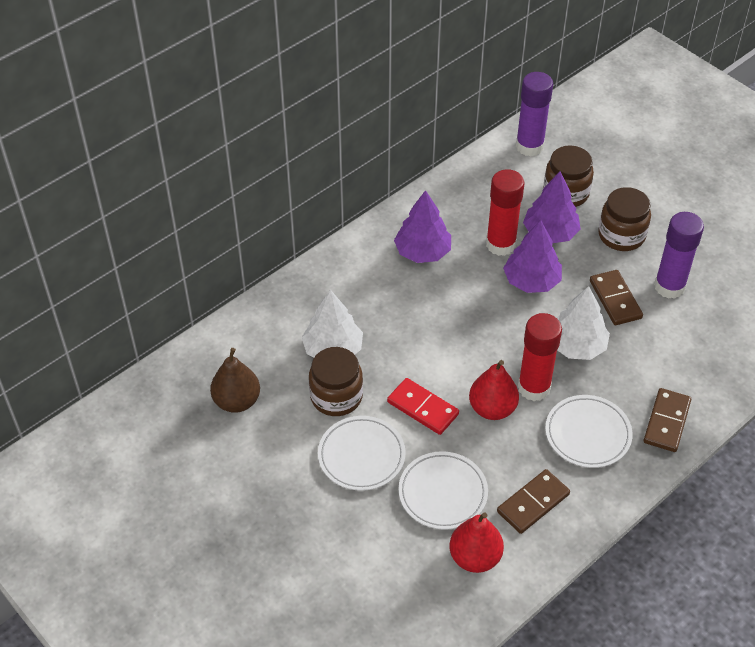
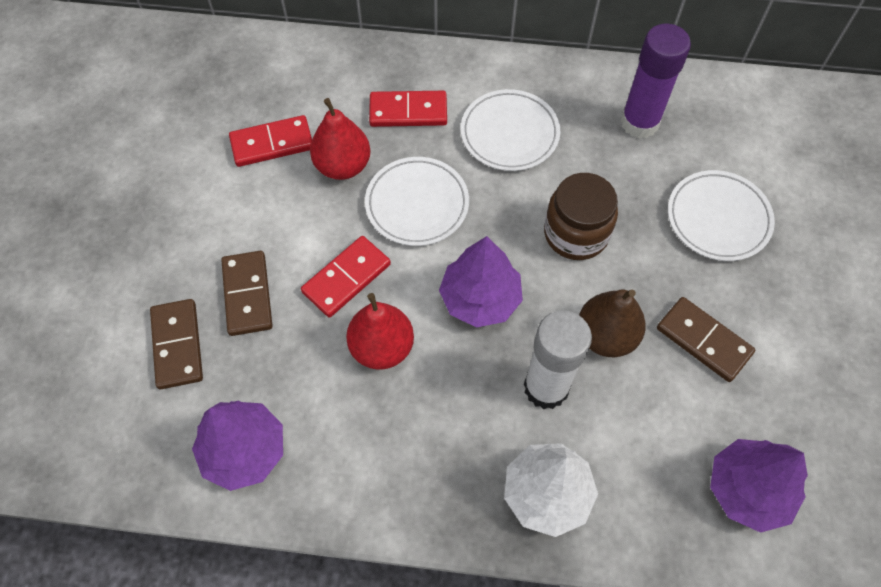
brown jar: 3 -> 1
purple glue stick: 2 -> 1
red domino: 1 -> 3
red glue stick: 2 -> 0
white glue stick: 0 -> 1
white tree: 2 -> 1

